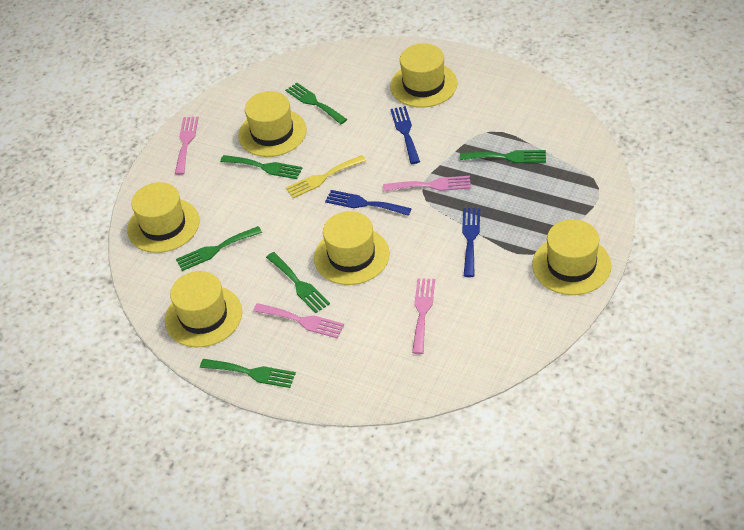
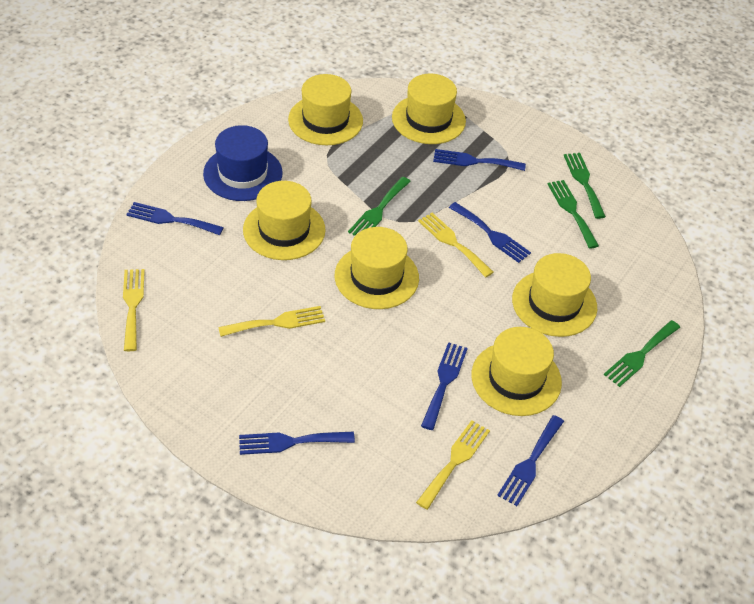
blue fork: 3 -> 6
blue hat: 0 -> 1
green fork: 6 -> 4
pink fork: 4 -> 0
yellow fork: 1 -> 4

